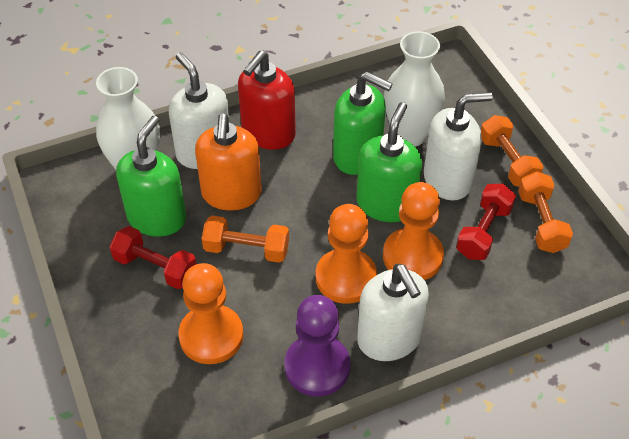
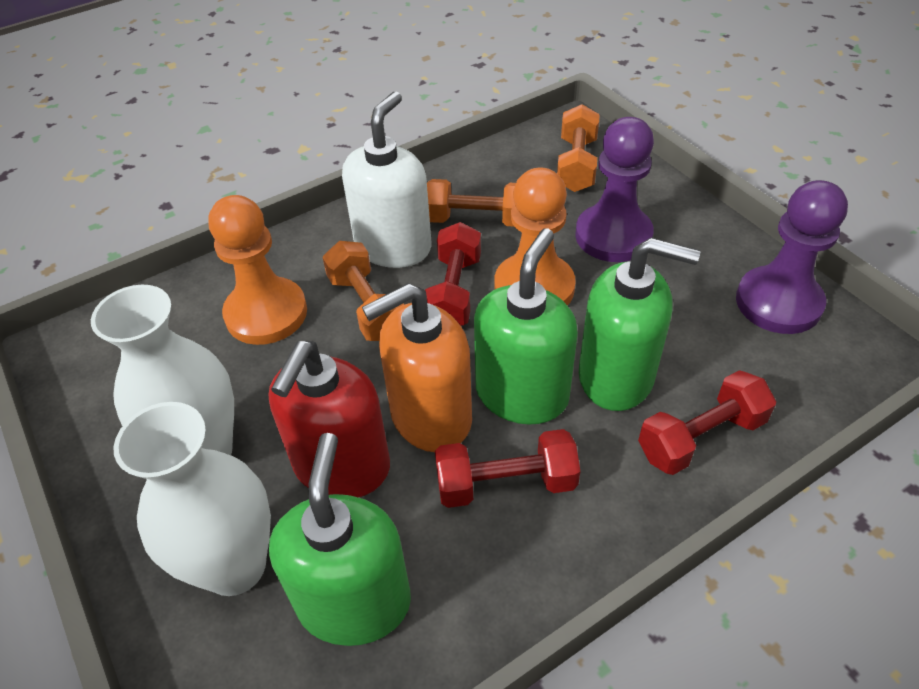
orange pawn: 3 -> 2
purple pawn: 1 -> 2
red dumbbell: 2 -> 3
white soap dispenser: 3 -> 1

